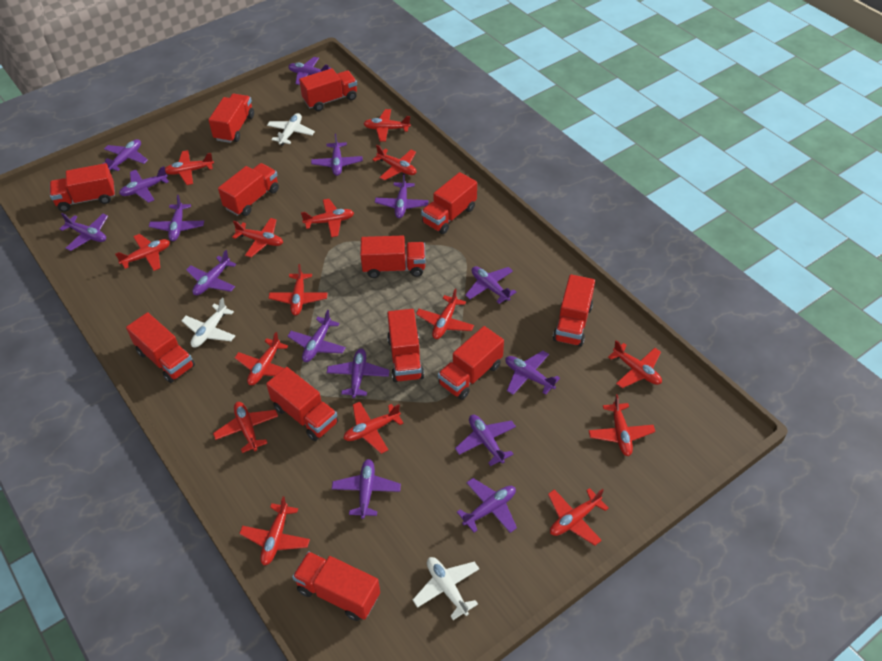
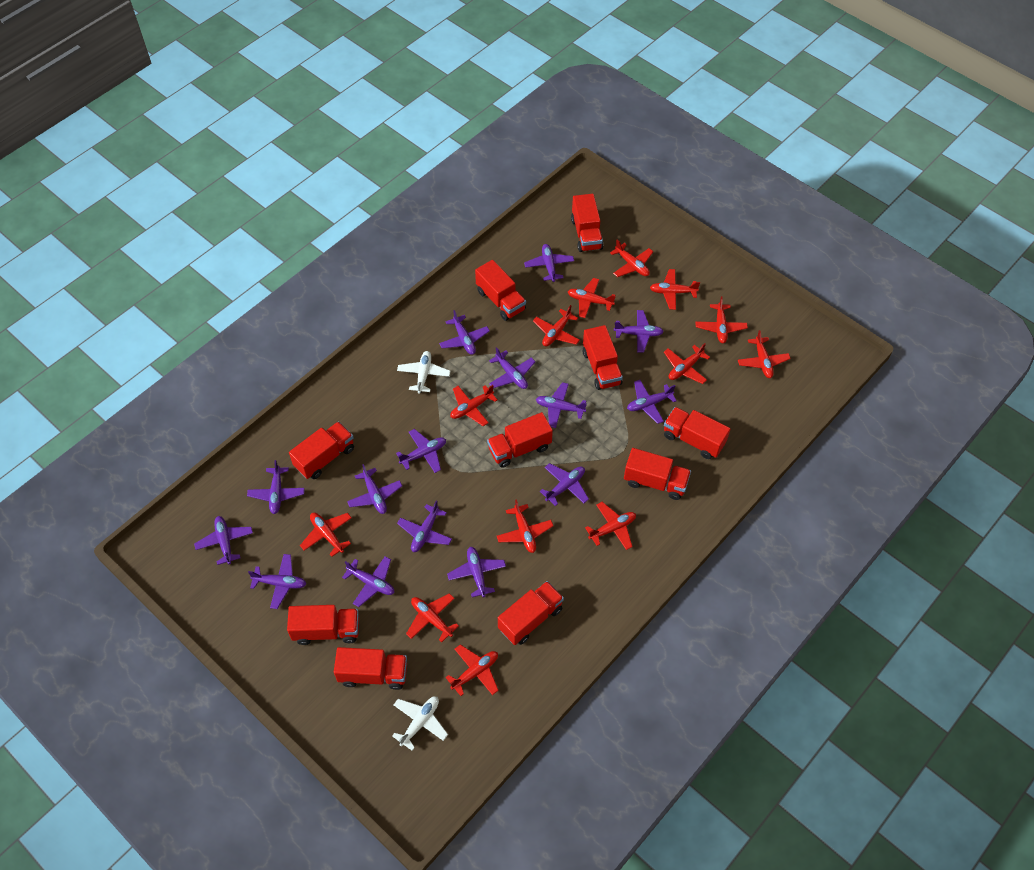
red plane: 15 -> 13
red truck: 12 -> 10
white plane: 3 -> 2

